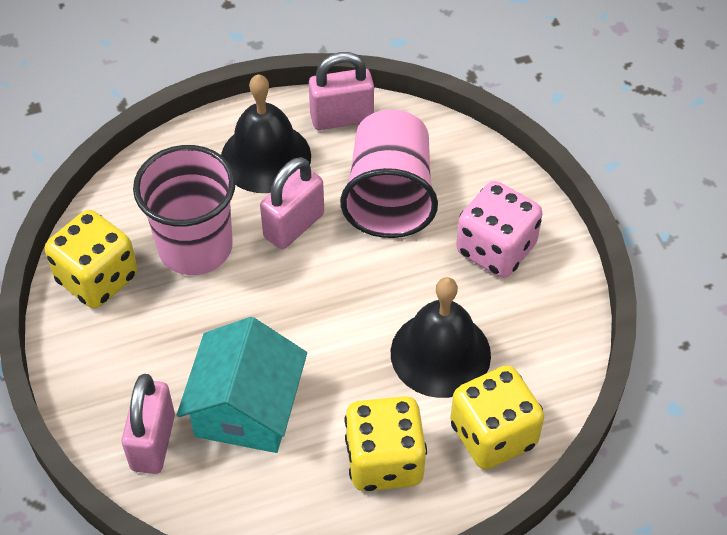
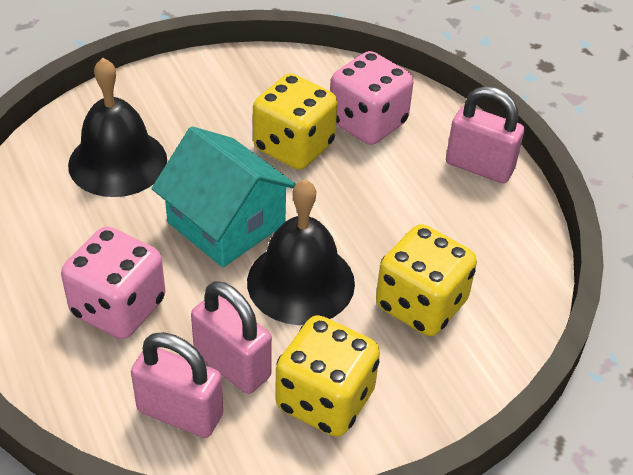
pink cup: 2 -> 0
pink dice: 1 -> 2

